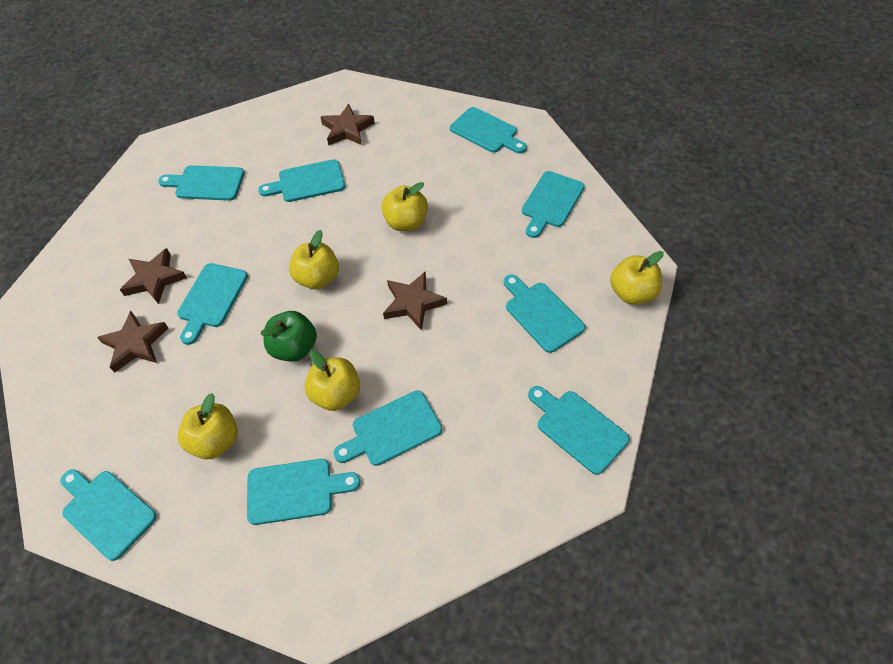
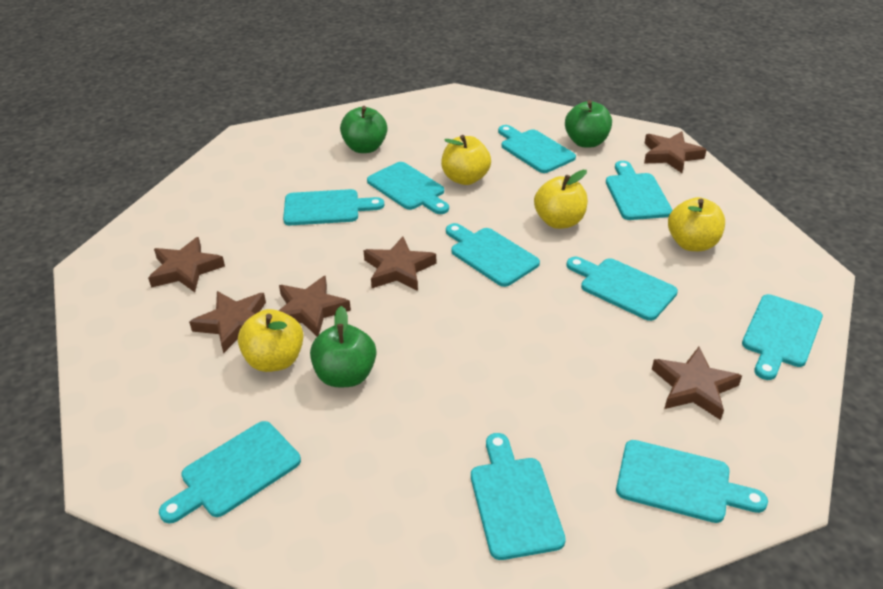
brown star: 4 -> 6
green apple: 1 -> 3
yellow apple: 5 -> 4

